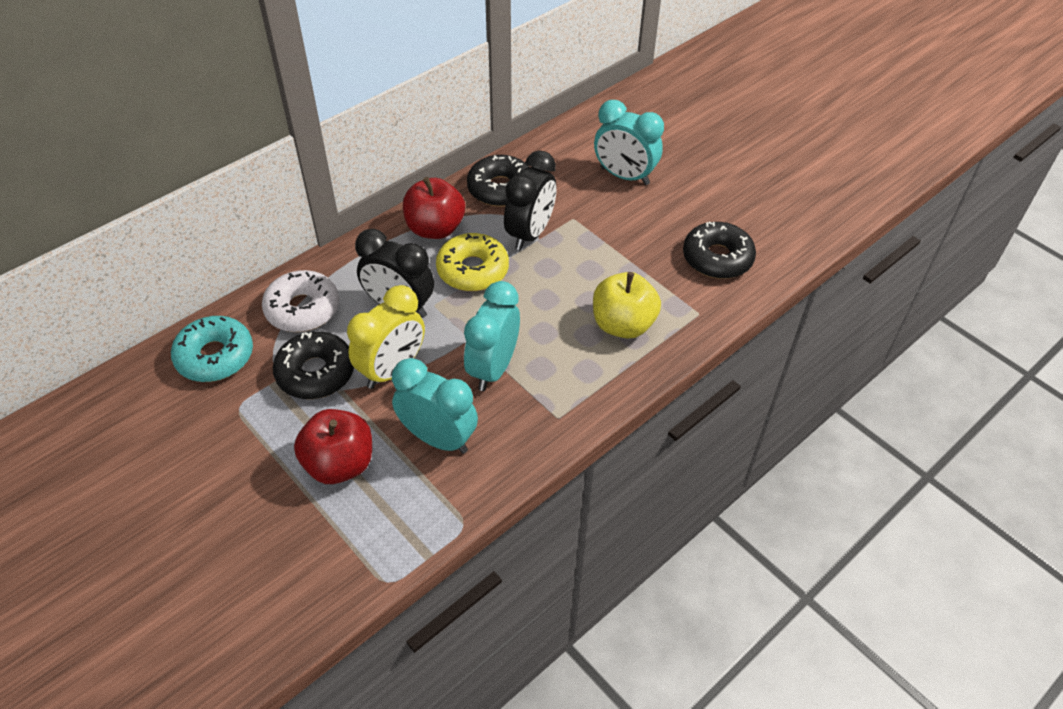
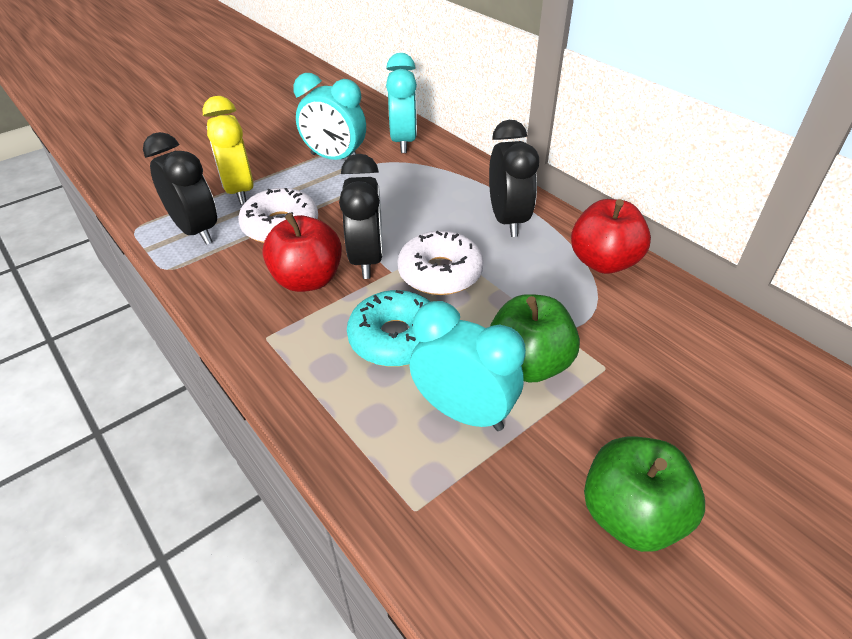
black clock: 2 -> 3
black donut: 3 -> 0
green apple: 0 -> 2
white donut: 1 -> 2
yellow apple: 1 -> 0
yellow donut: 1 -> 0

